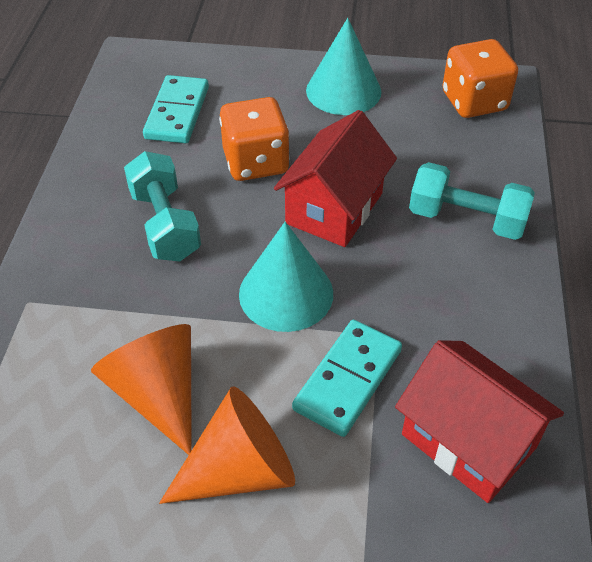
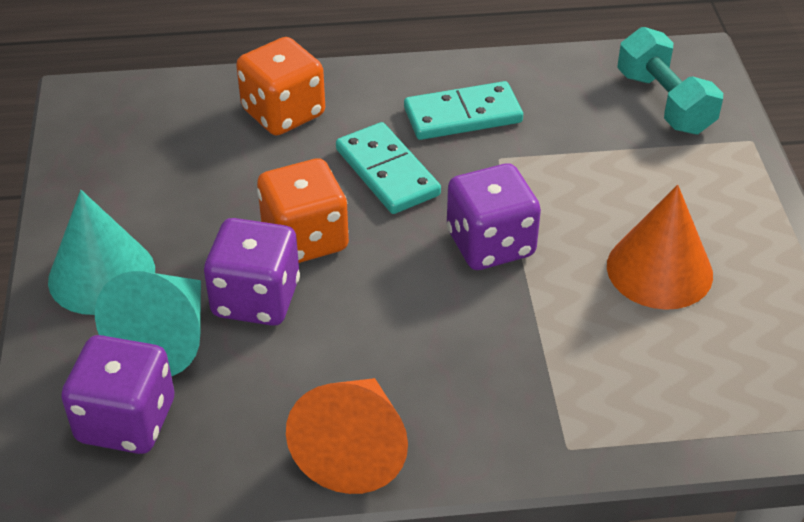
purple dice: 0 -> 3
red house: 2 -> 0
turquoise dumbbell: 2 -> 1

